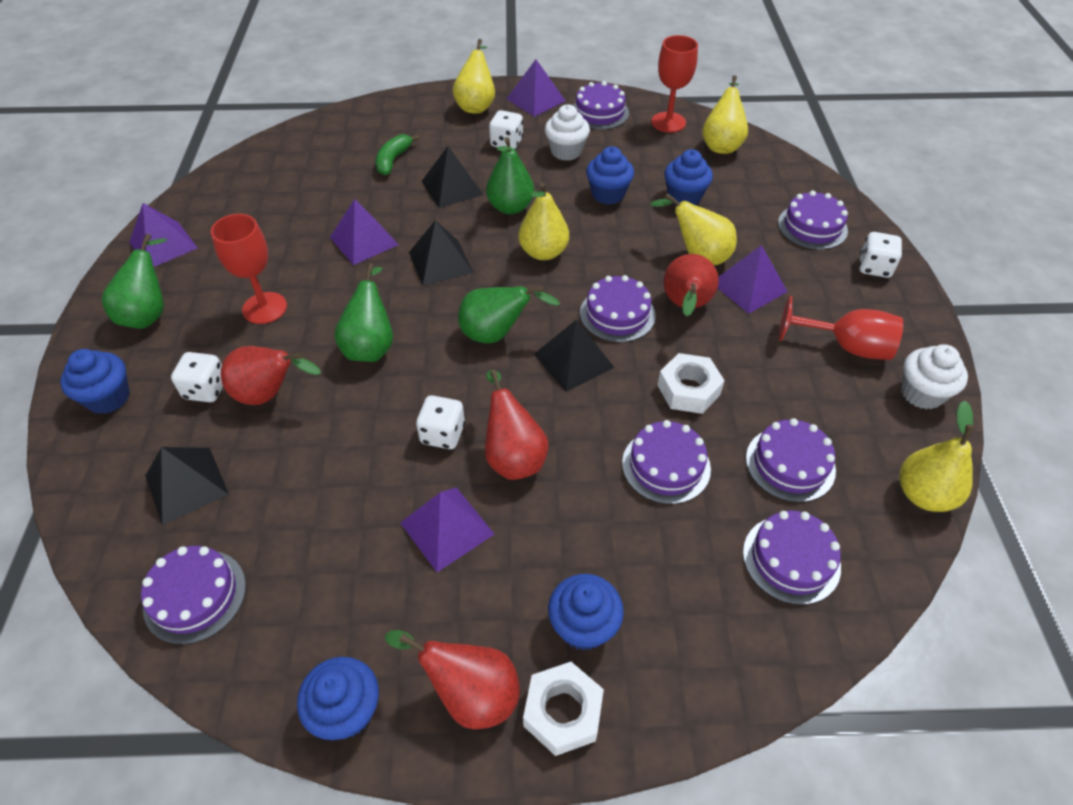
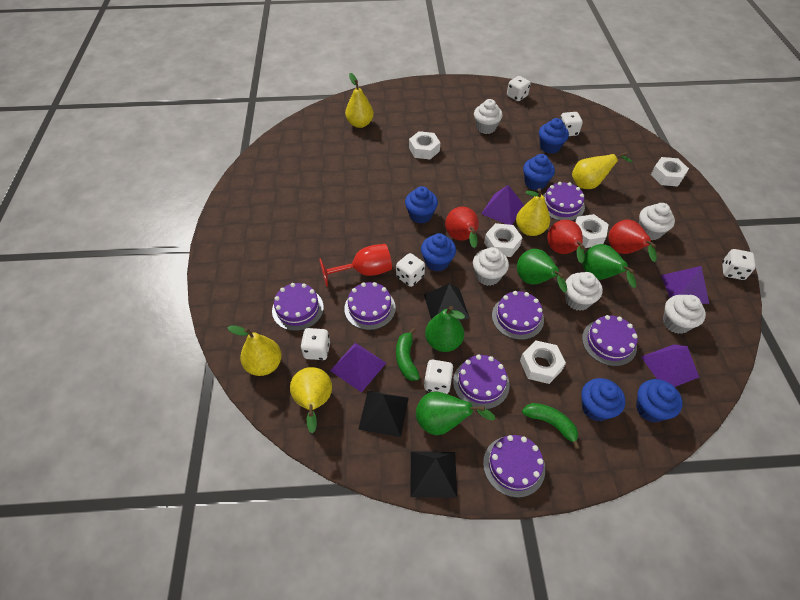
black pyramid: 4 -> 3
blue cupcake: 5 -> 6
green banana: 1 -> 2
purple pyramid: 5 -> 4
red goblet: 3 -> 1
red pear: 4 -> 3
white cupcake: 2 -> 5
white dice: 4 -> 6
white nut: 2 -> 5

